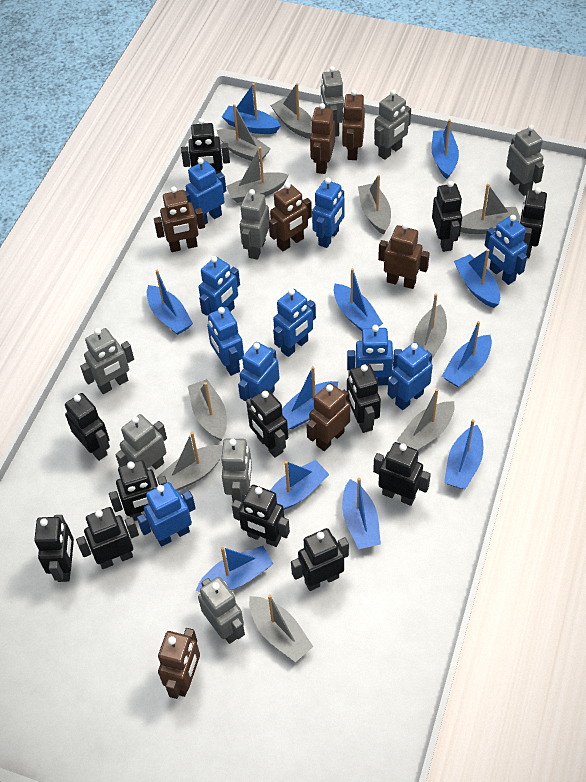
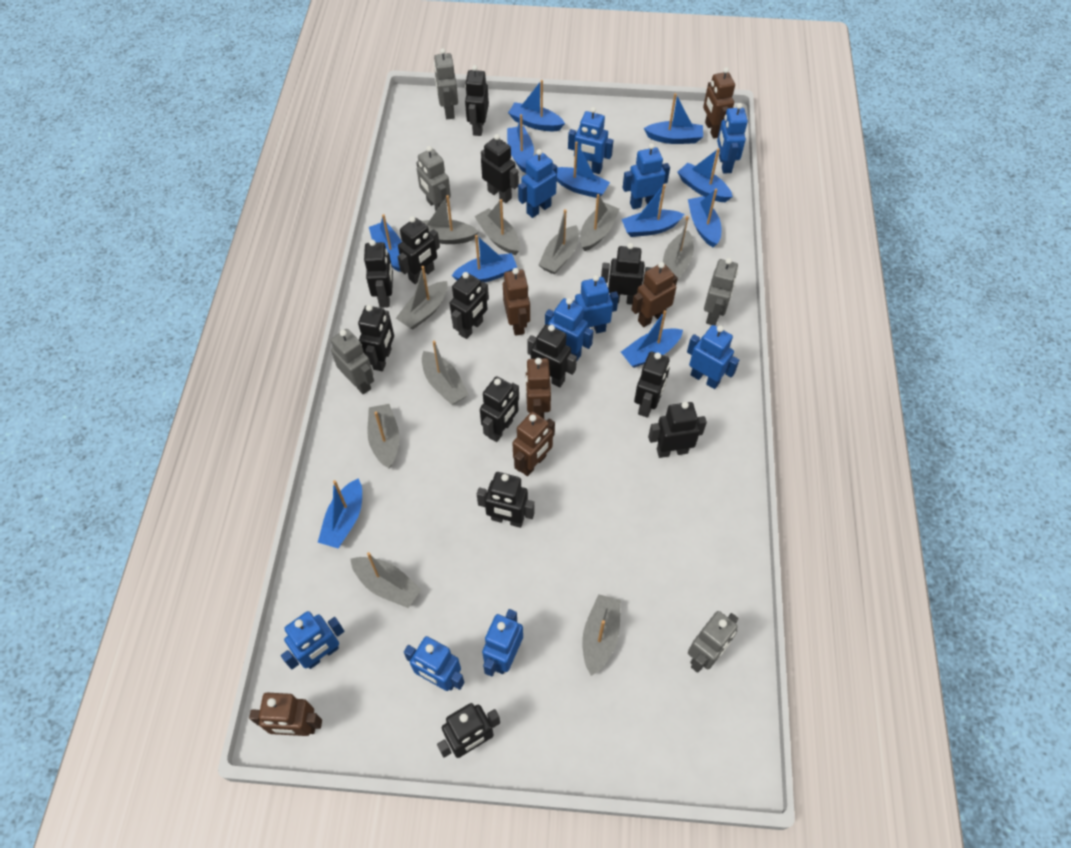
black robot: 12 -> 13
brown robot: 7 -> 6
grey robot: 8 -> 5

